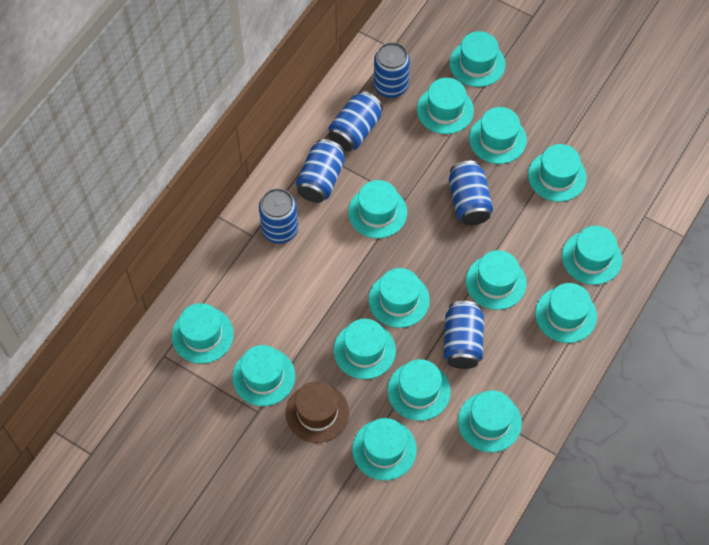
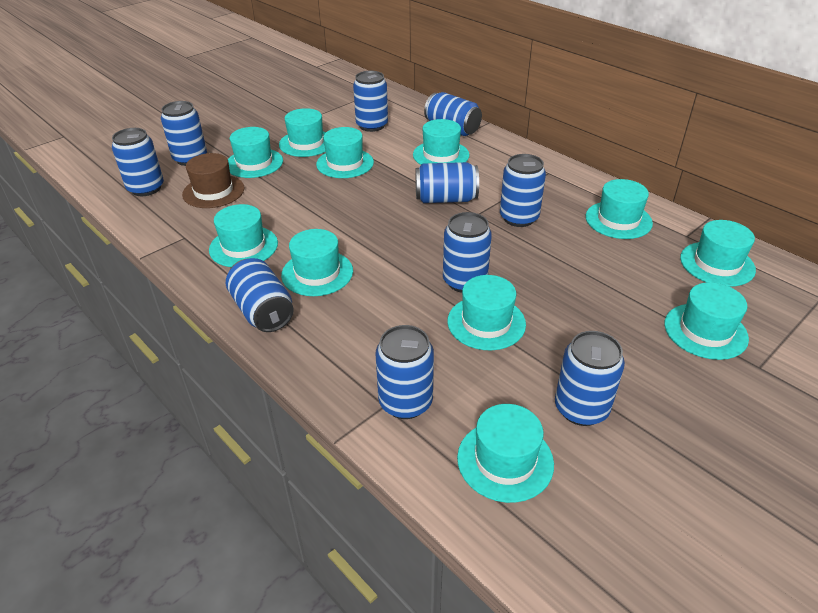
blue can: 6 -> 10
turquoise hat: 15 -> 11

